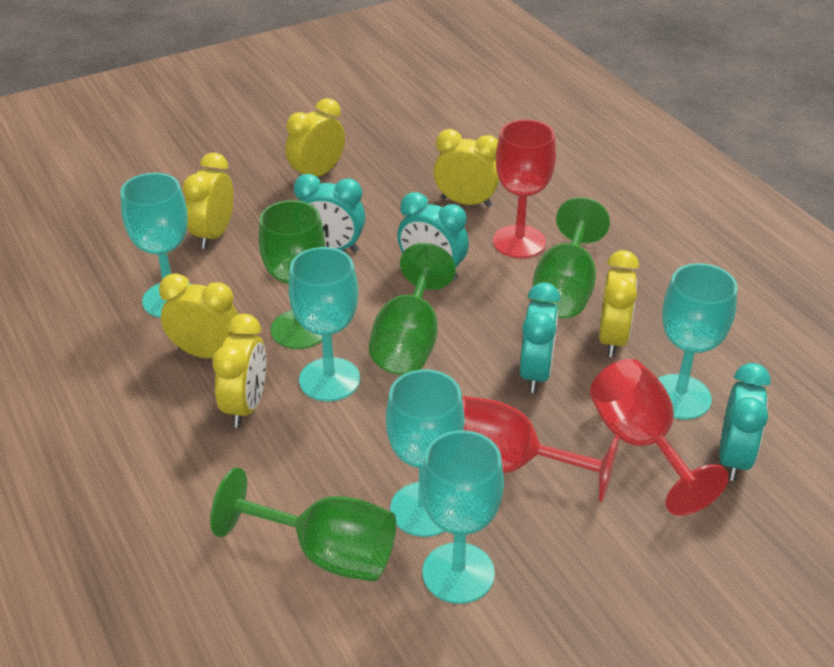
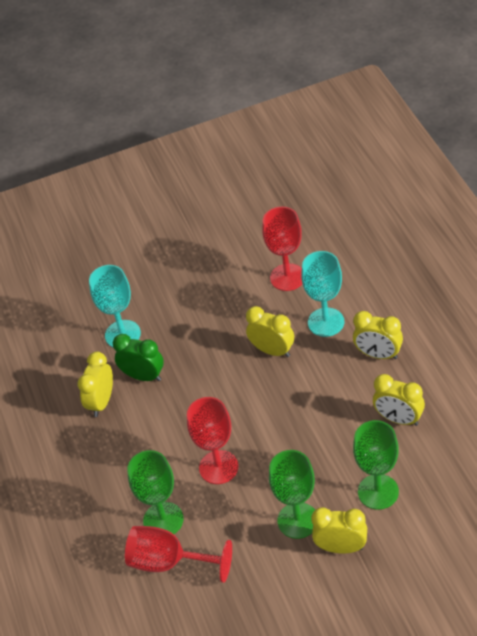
green clock: 0 -> 1
green goblet: 4 -> 3
turquoise clock: 4 -> 0
turquoise goblet: 5 -> 2
yellow clock: 6 -> 5

